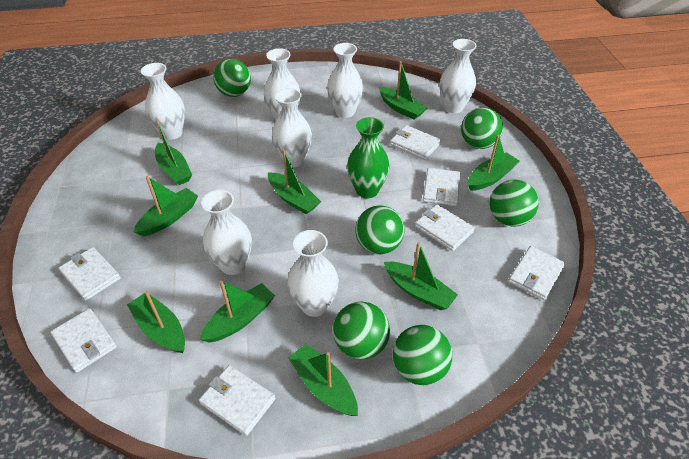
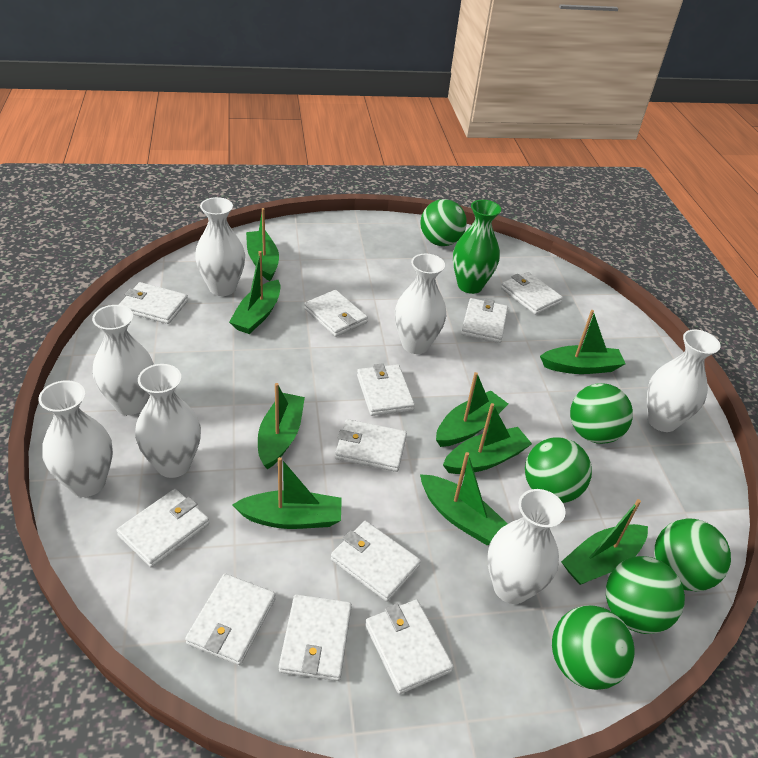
white wallet: 7 -> 11

